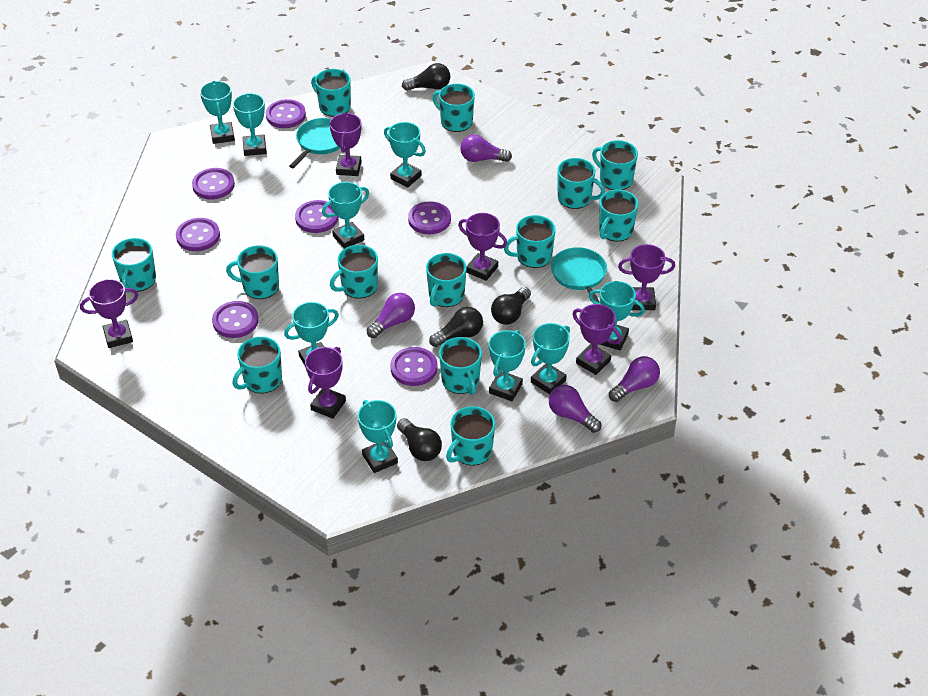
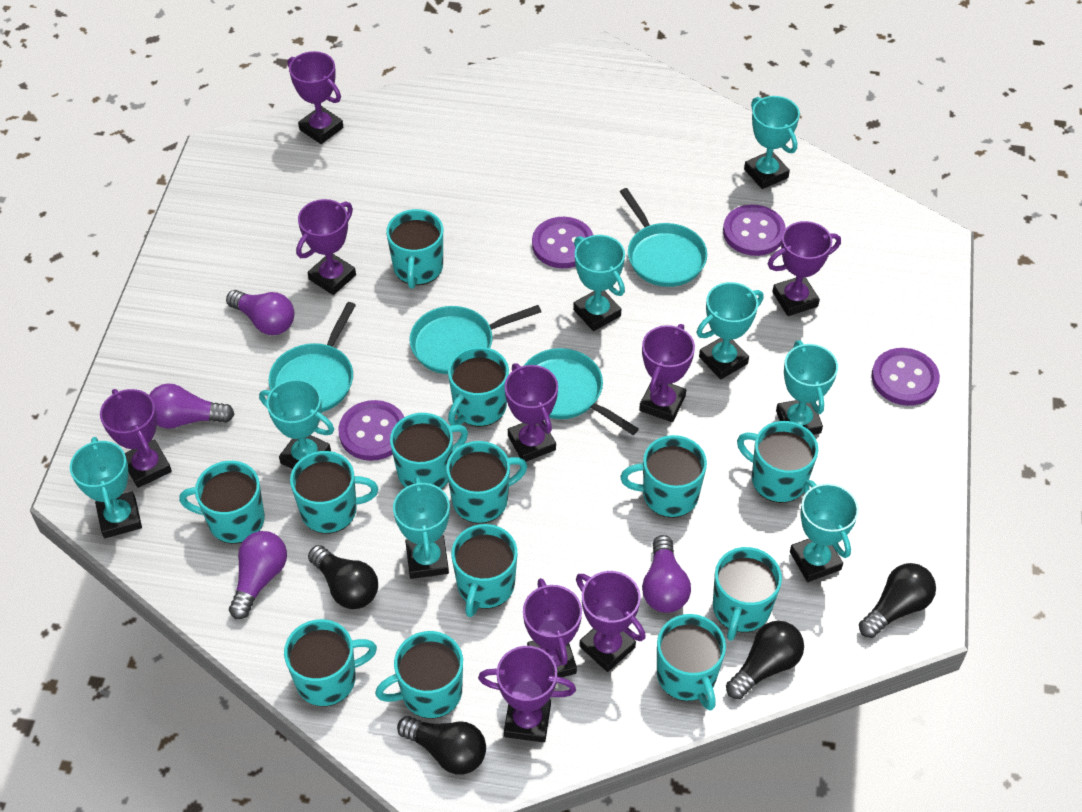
purple button: 7 -> 4
purple trophy: 6 -> 9
turquoise pan: 2 -> 4
turquoise trophy: 9 -> 8

